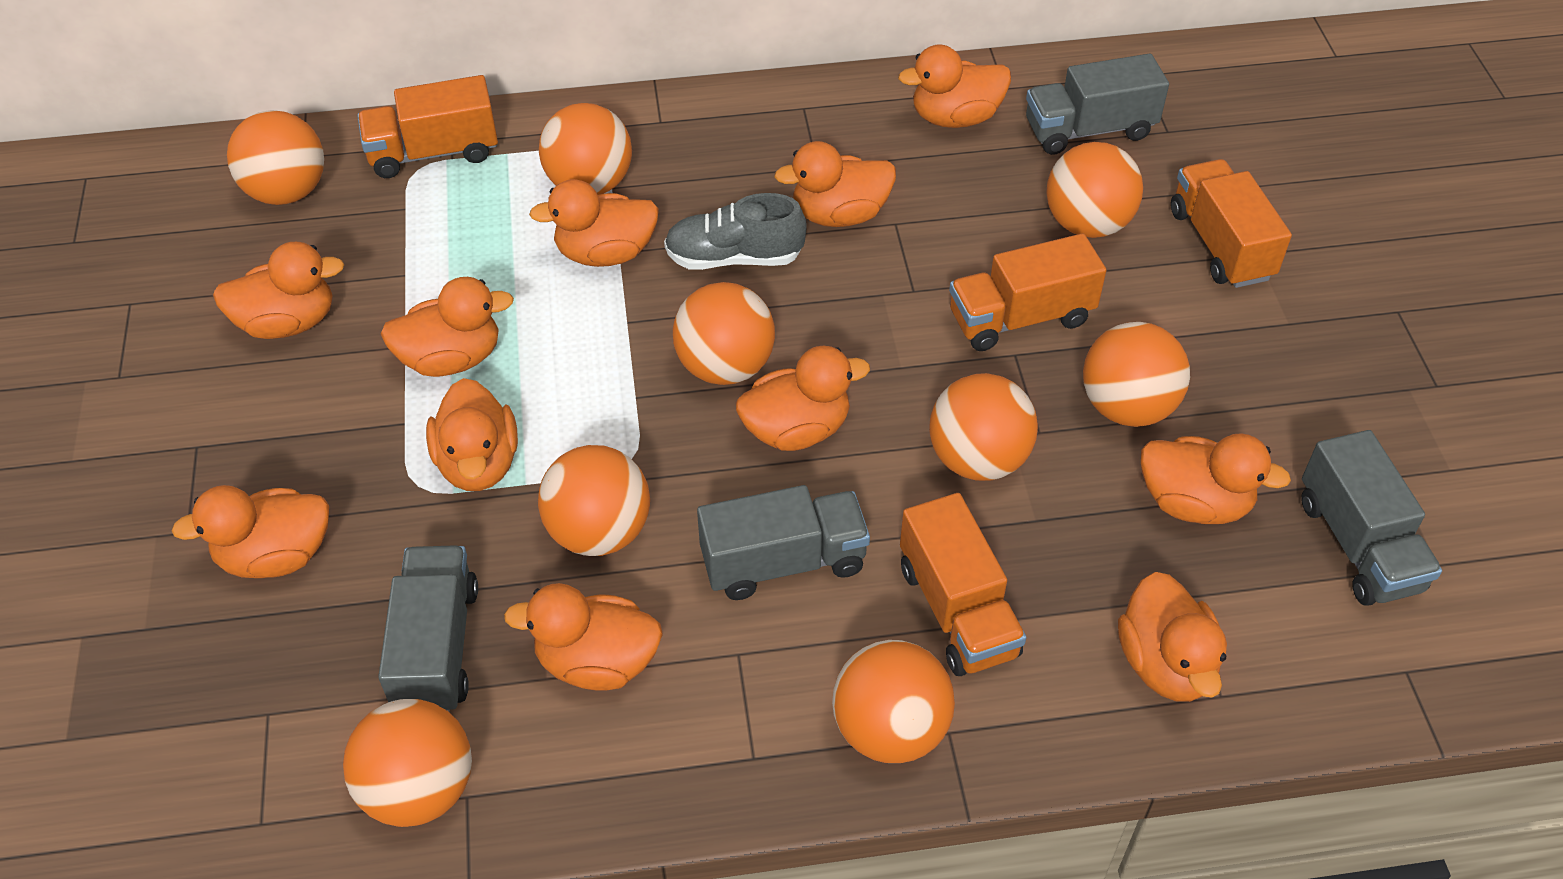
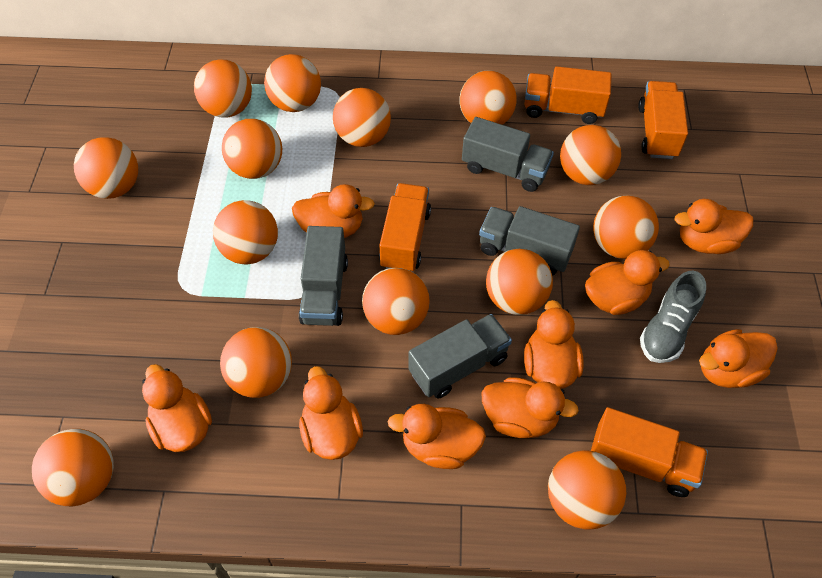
orange ball: 9 -> 14
orange duck: 11 -> 9

